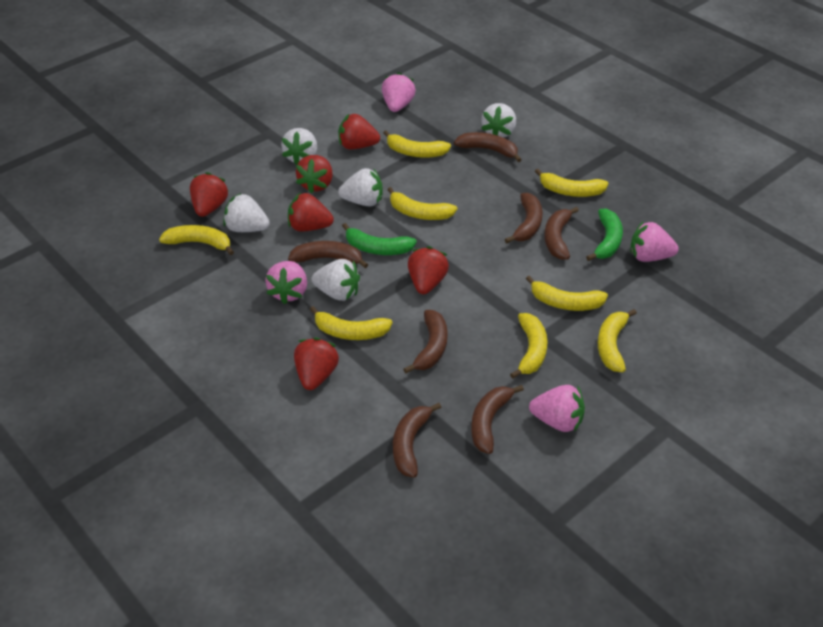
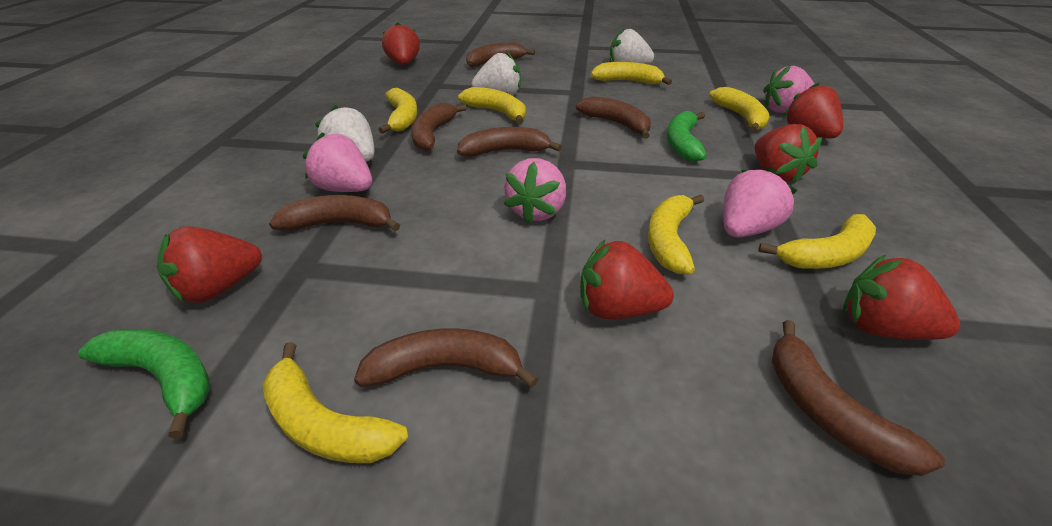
white strawberry: 5 -> 3
yellow banana: 8 -> 7

